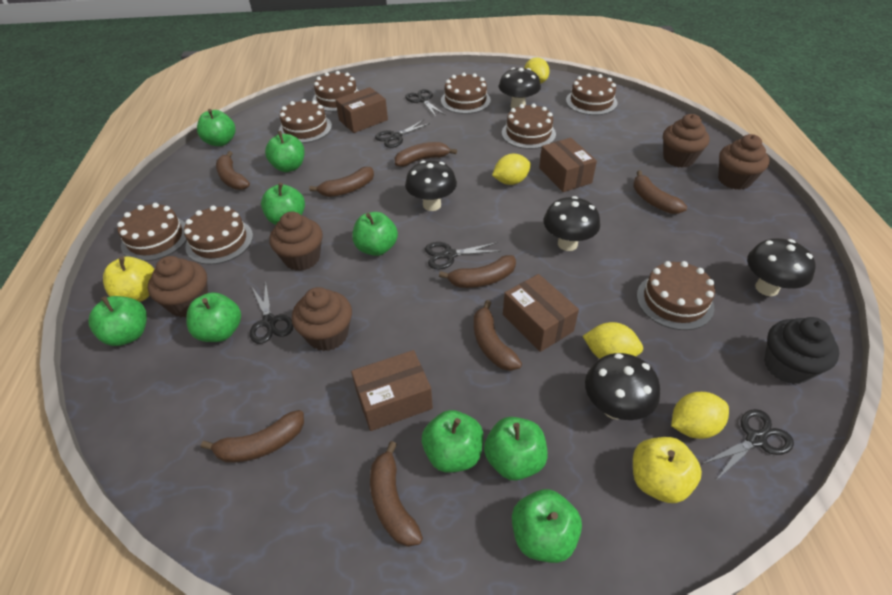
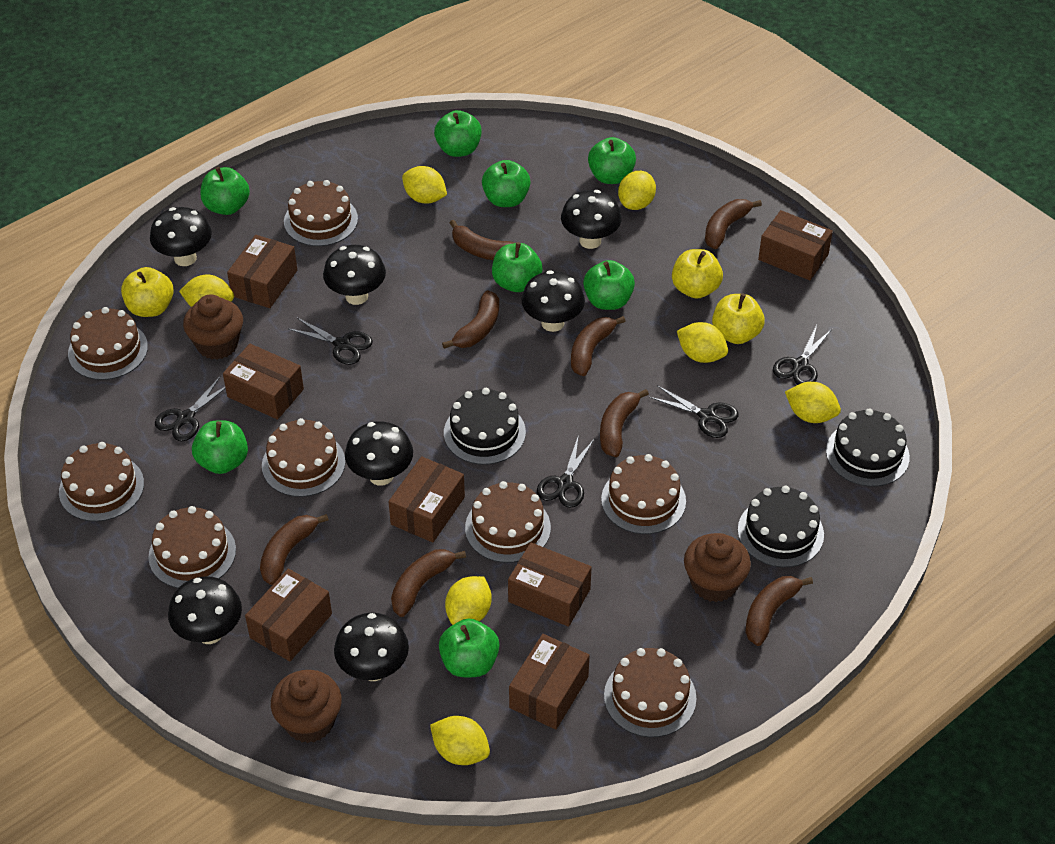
black cake: 0 -> 3
black cupcake: 1 -> 0
black mushroom: 5 -> 7
brown box: 4 -> 7
brown cupcake: 5 -> 3
green apple: 9 -> 8
yellow apple: 2 -> 3
yellow lemon: 4 -> 7

